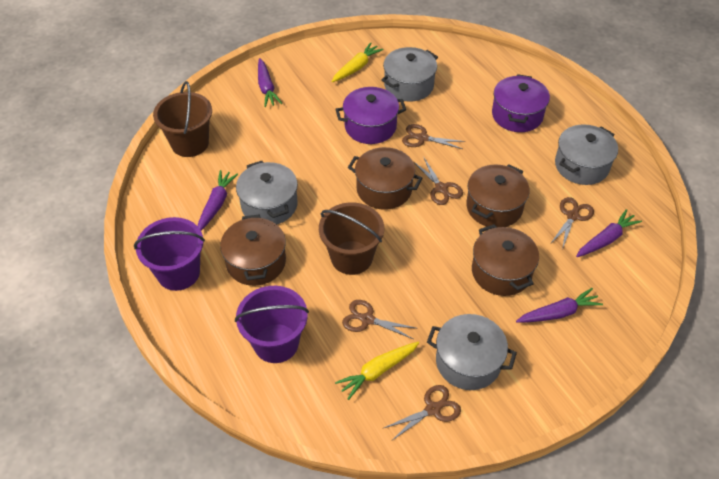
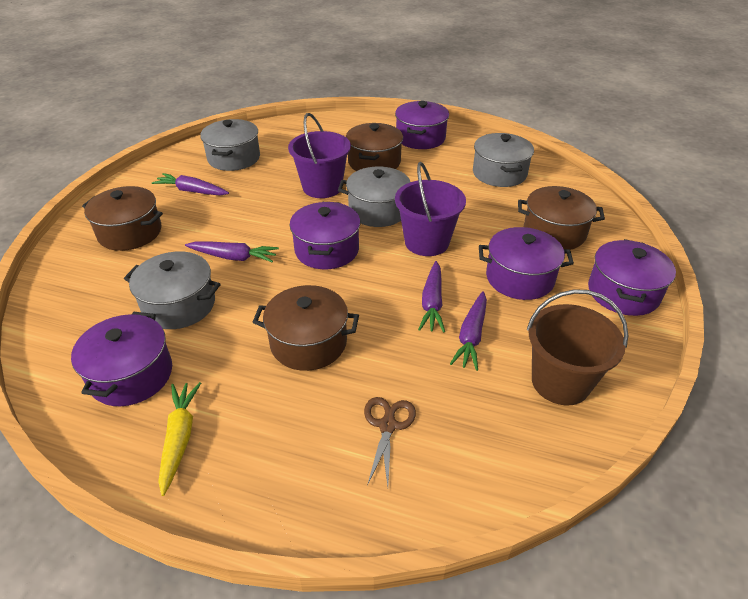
brown bucket: 2 -> 1
brown scissors: 5 -> 1
purple pot: 2 -> 5
yellow carrot: 2 -> 1

